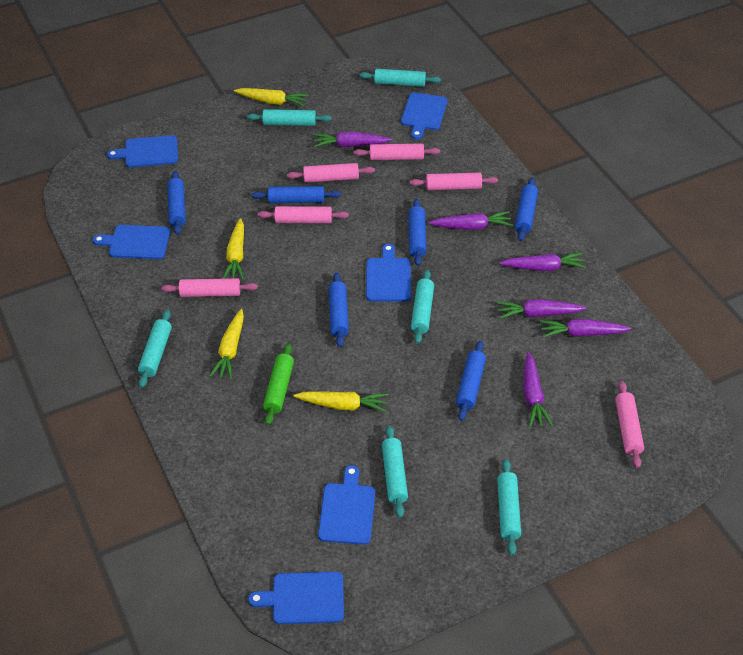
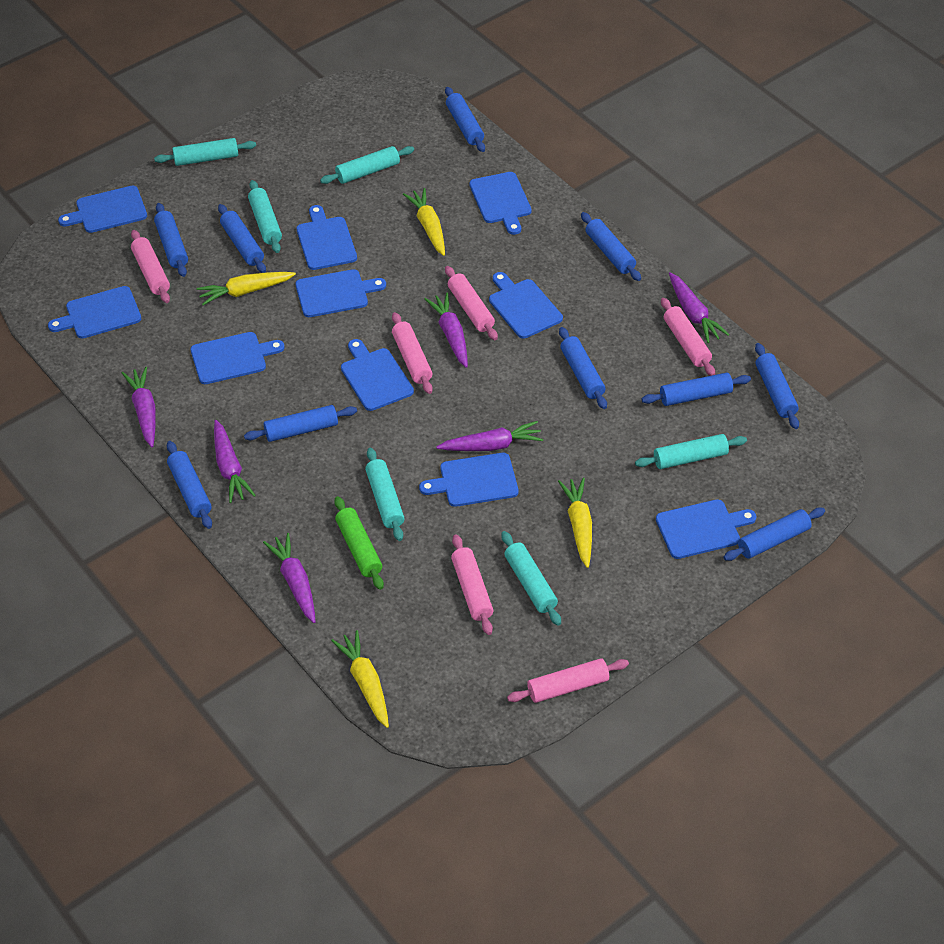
blue cutting board: 6 -> 10
blue rolling pin: 6 -> 10

